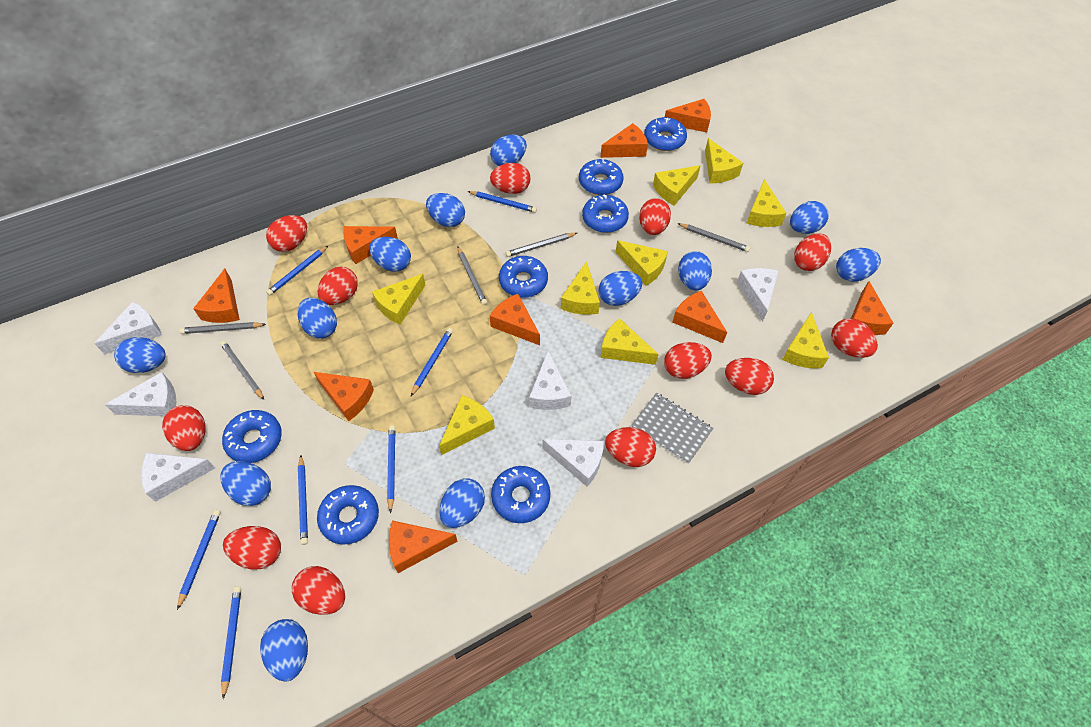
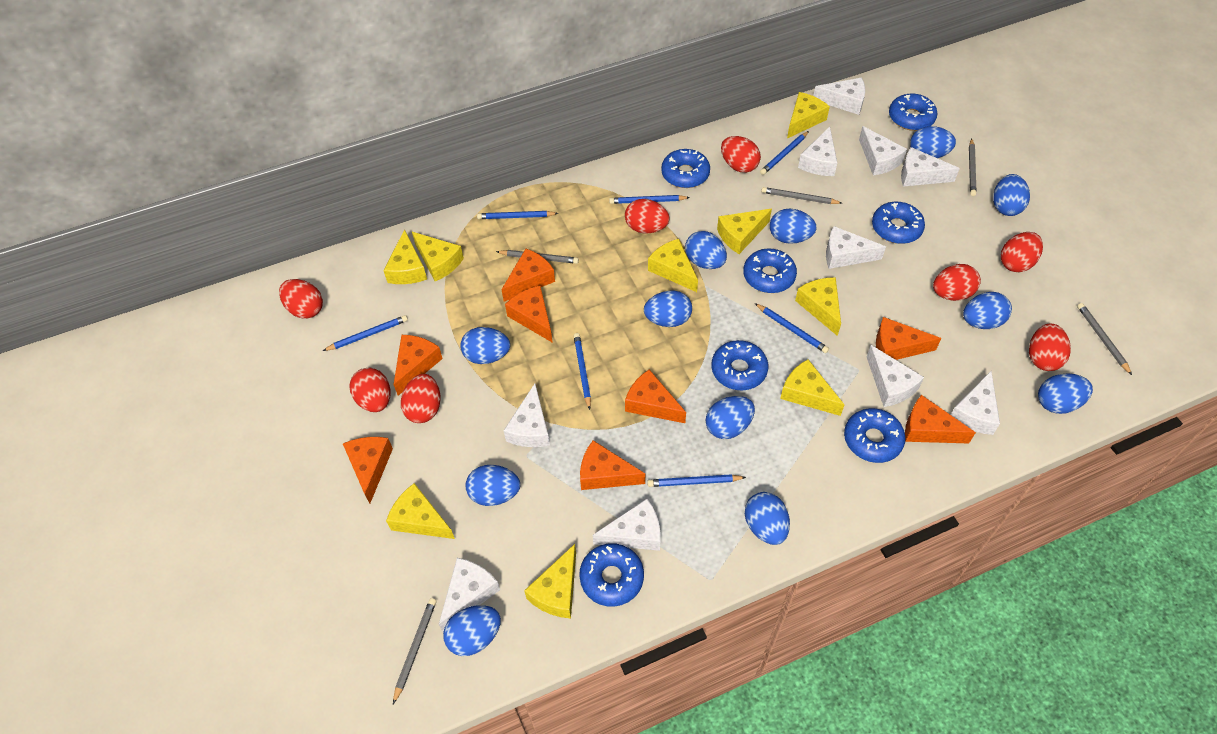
grey notebook: 1 -> 0
orange cheese: 9 -> 8
red egg: 12 -> 8
white cheese: 6 -> 10

